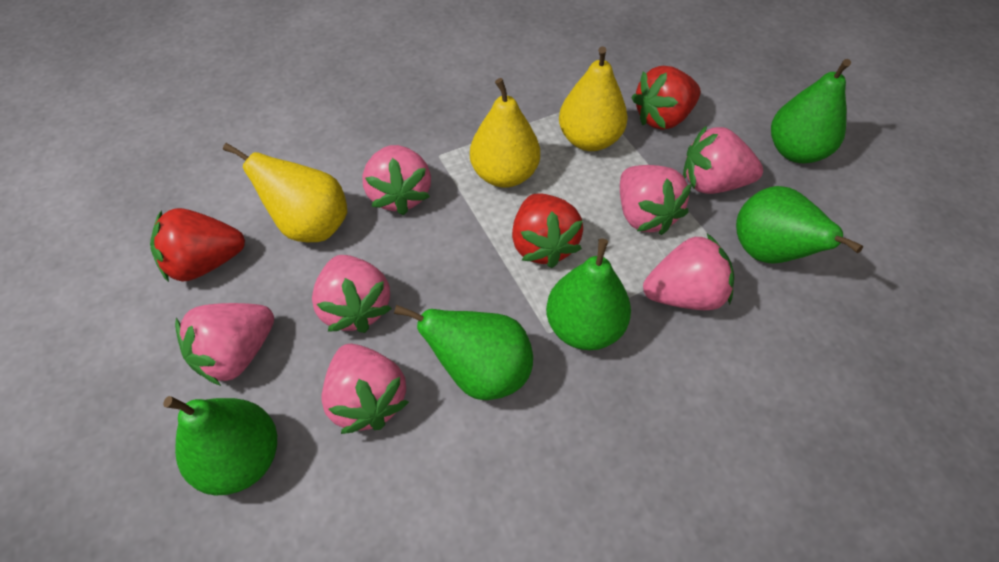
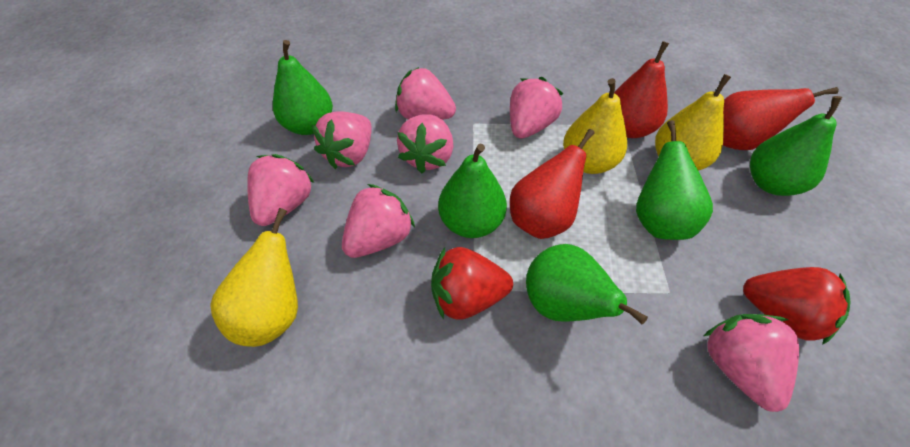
red pear: 0 -> 3
red strawberry: 3 -> 2

